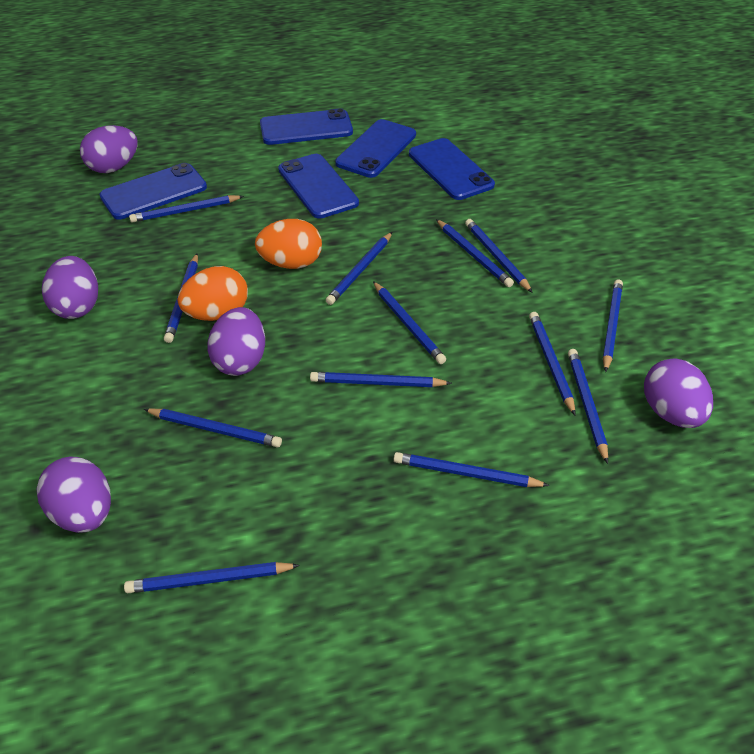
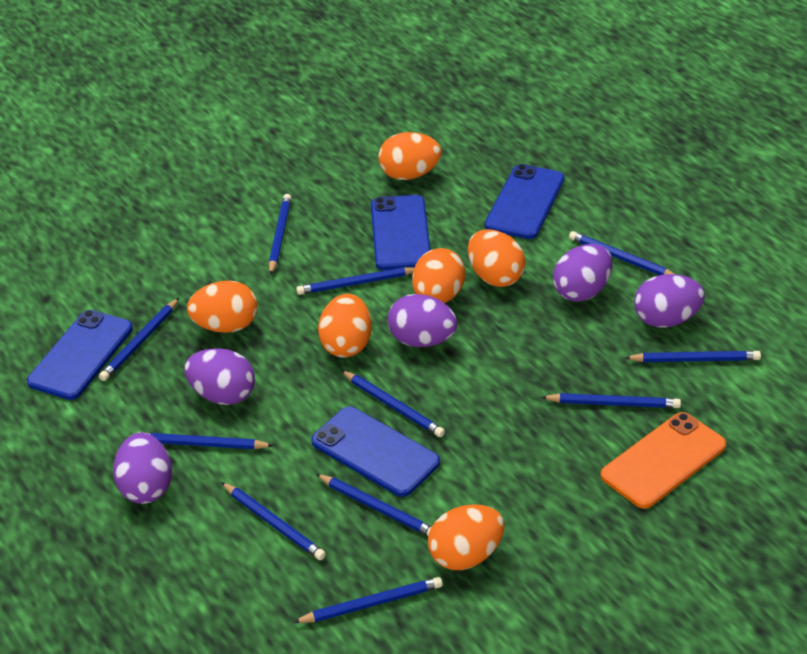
blue pencil: 13 -> 11
blue phone: 5 -> 4
orange egg: 2 -> 6
orange phone: 0 -> 1

